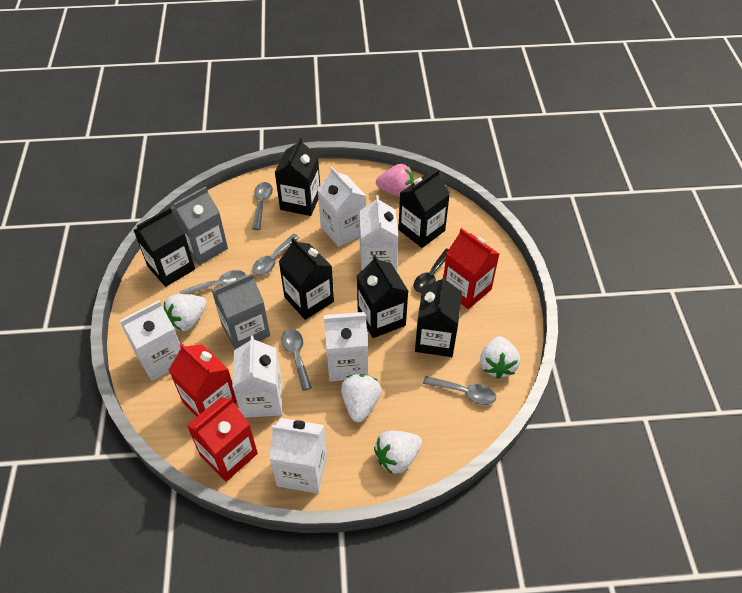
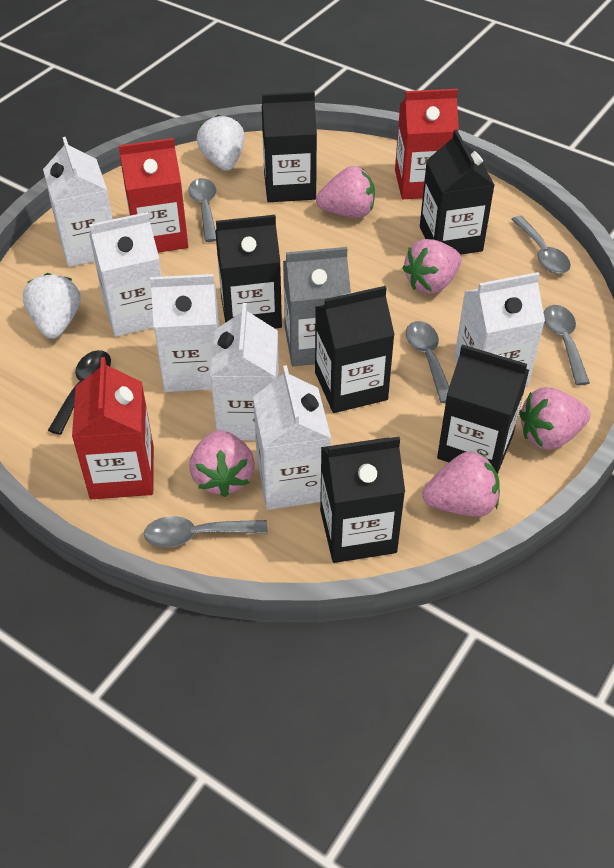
grey carton: 2 -> 1
pink strawberry: 1 -> 5
white strawberry: 4 -> 2

